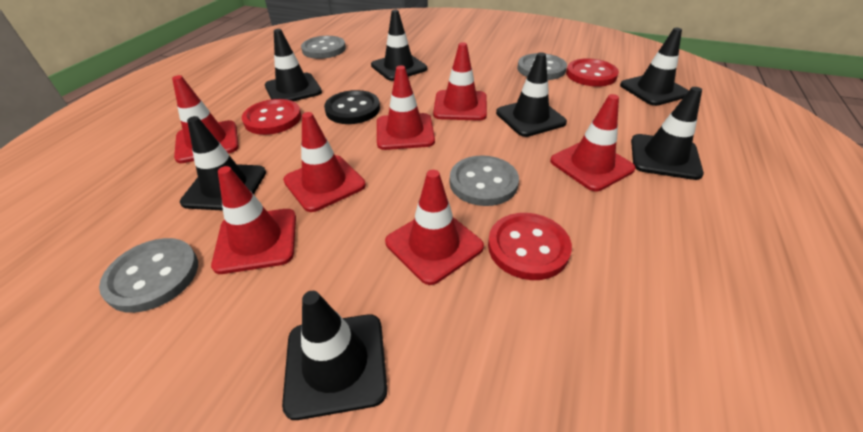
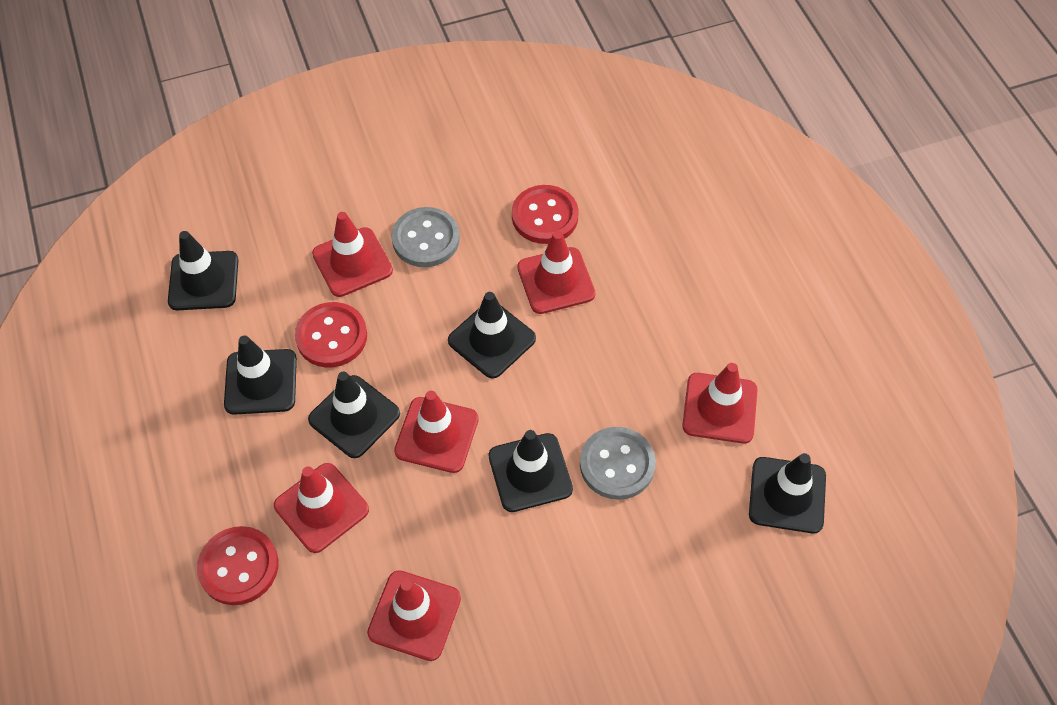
black button: 1 -> 0
black traffic cone: 7 -> 6
grey button: 4 -> 2
red traffic cone: 7 -> 6

